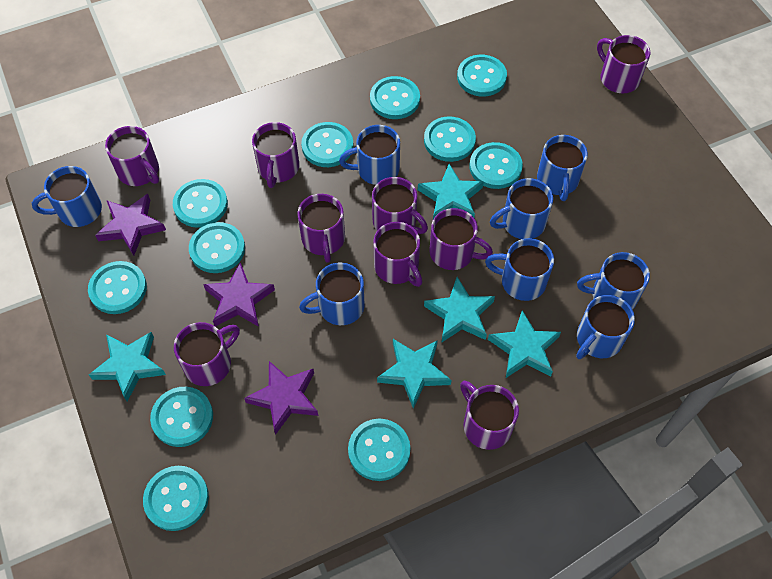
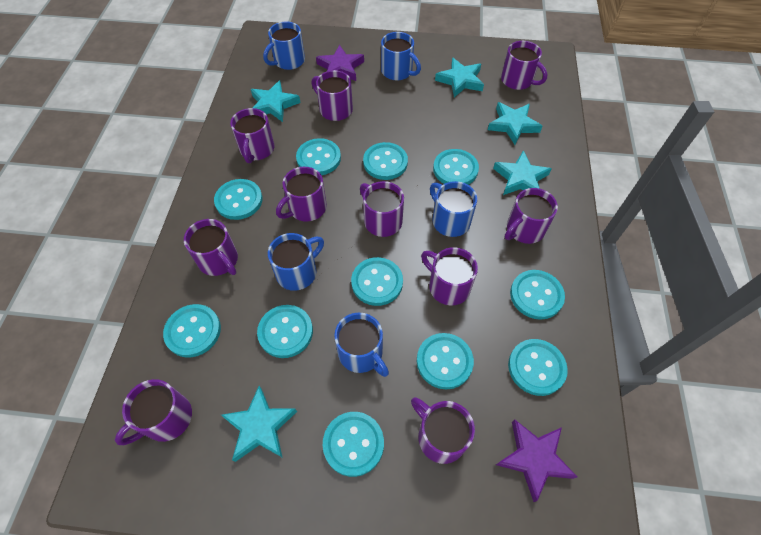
blue mug: 8 -> 5
purple mug: 9 -> 10
purple star: 3 -> 2

